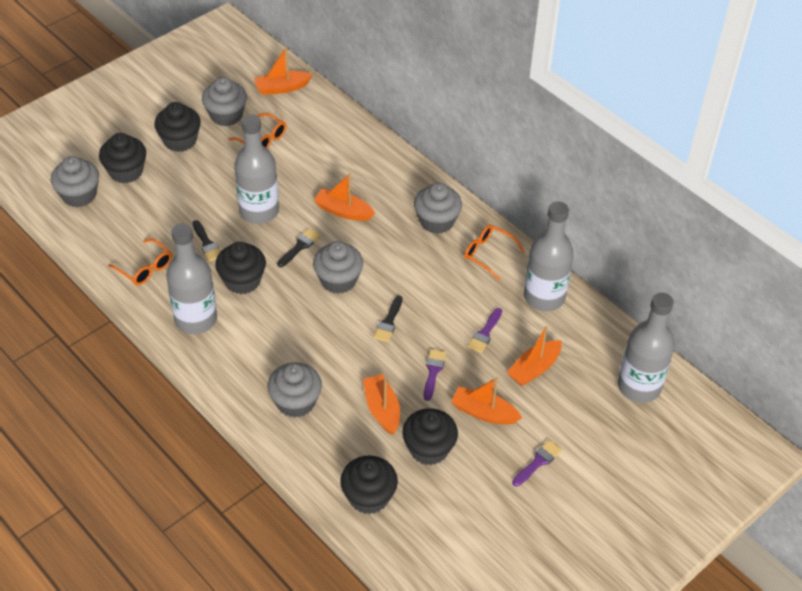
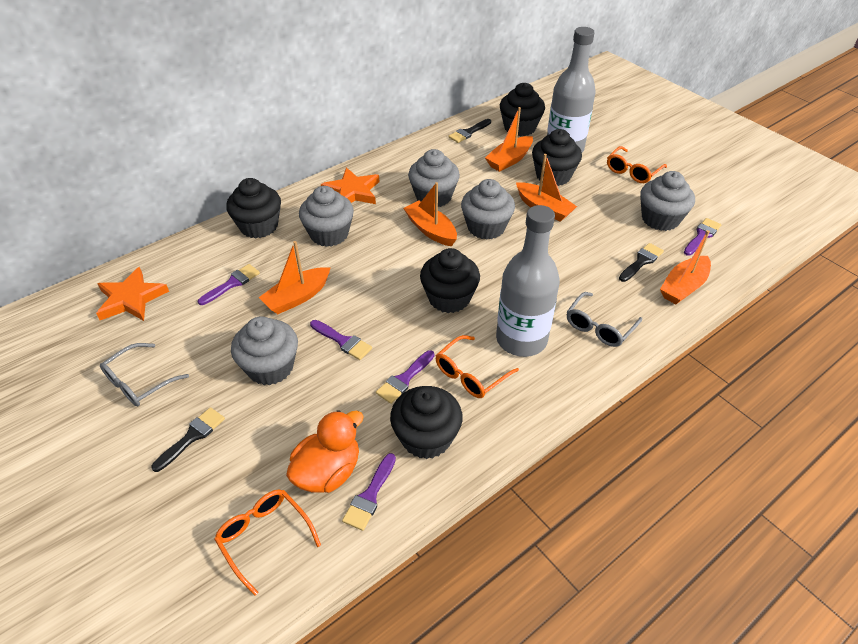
grey bottle: 4 -> 2
grey glasses: 0 -> 2
orange duck: 0 -> 1
orange star: 0 -> 2
purple brush: 3 -> 5

